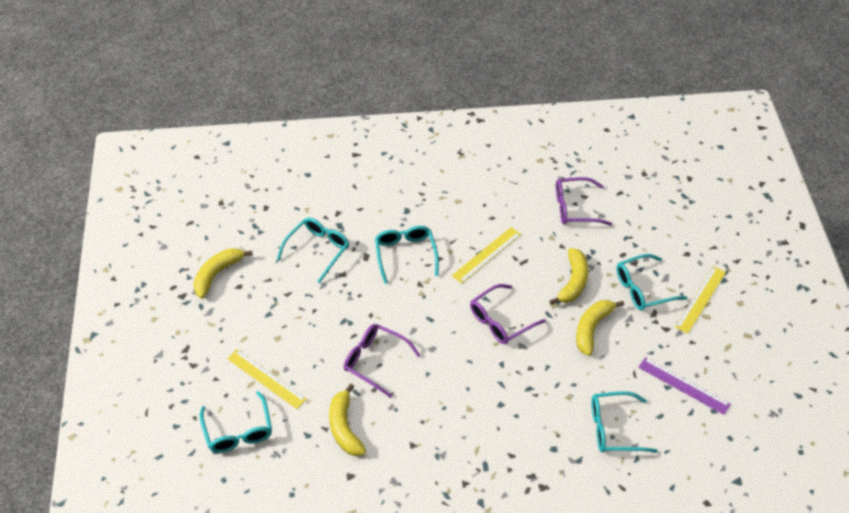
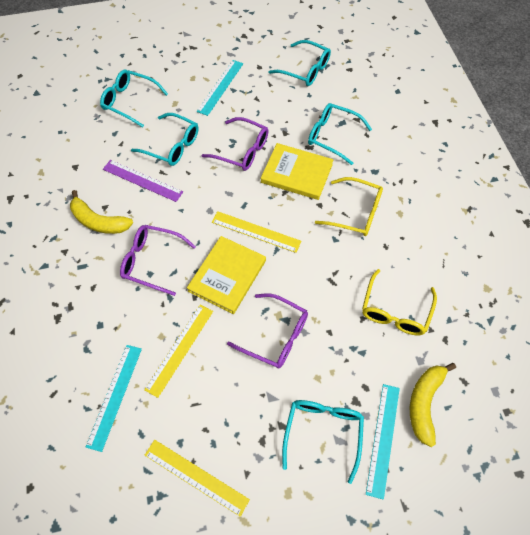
turquoise ruler: 0 -> 3
yellow banana: 4 -> 2
yellow book: 0 -> 2
yellow glasses: 0 -> 2

